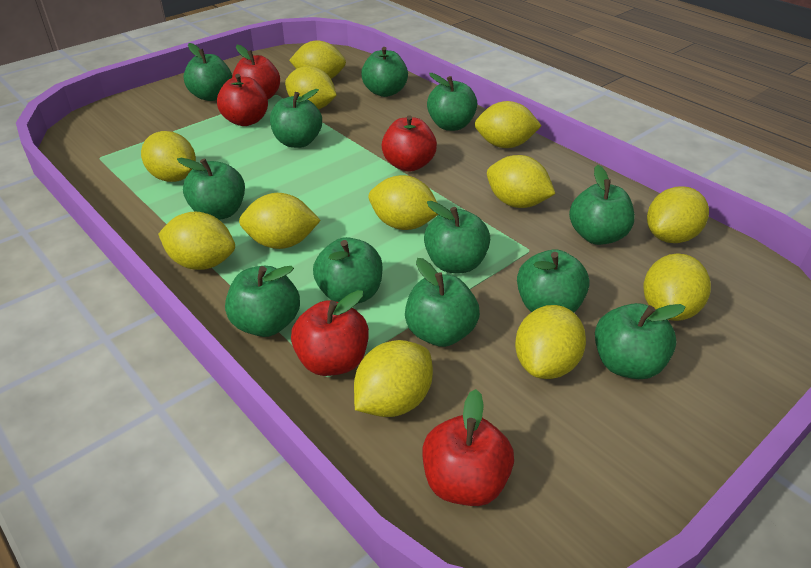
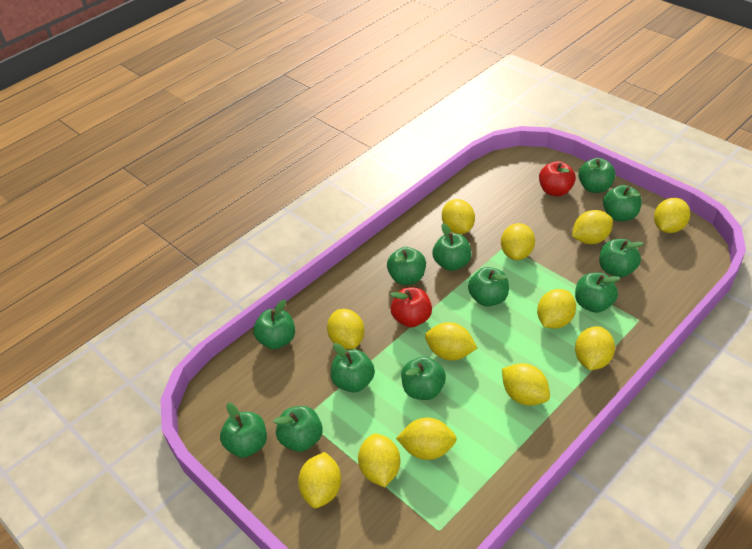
red apple: 5 -> 2

